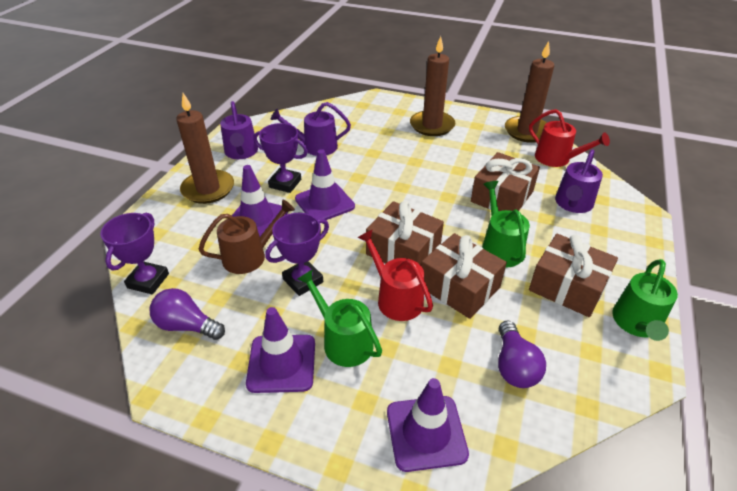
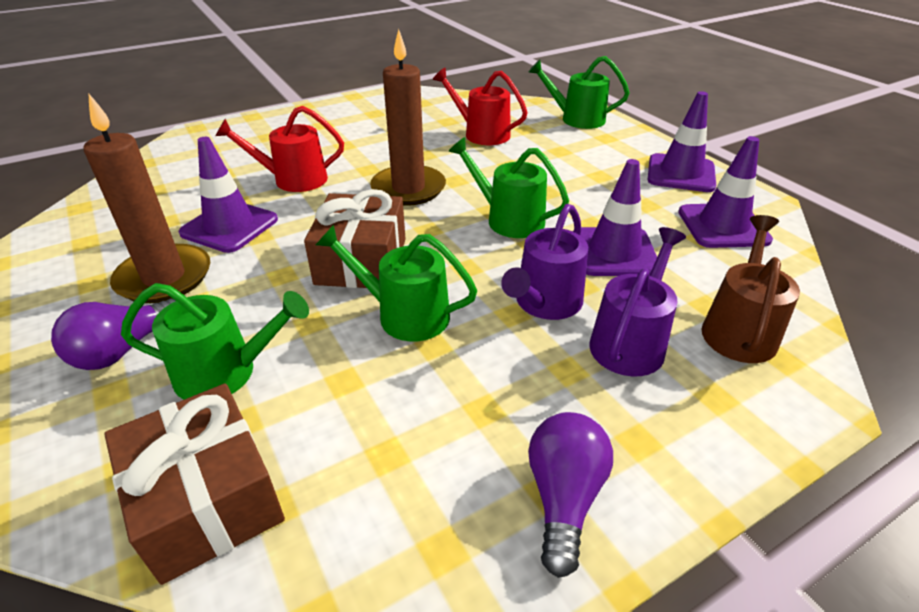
brown candle: 3 -> 2
brown gift: 4 -> 2
green watering can: 3 -> 4
purple trophy: 3 -> 0
purple watering can: 3 -> 2

